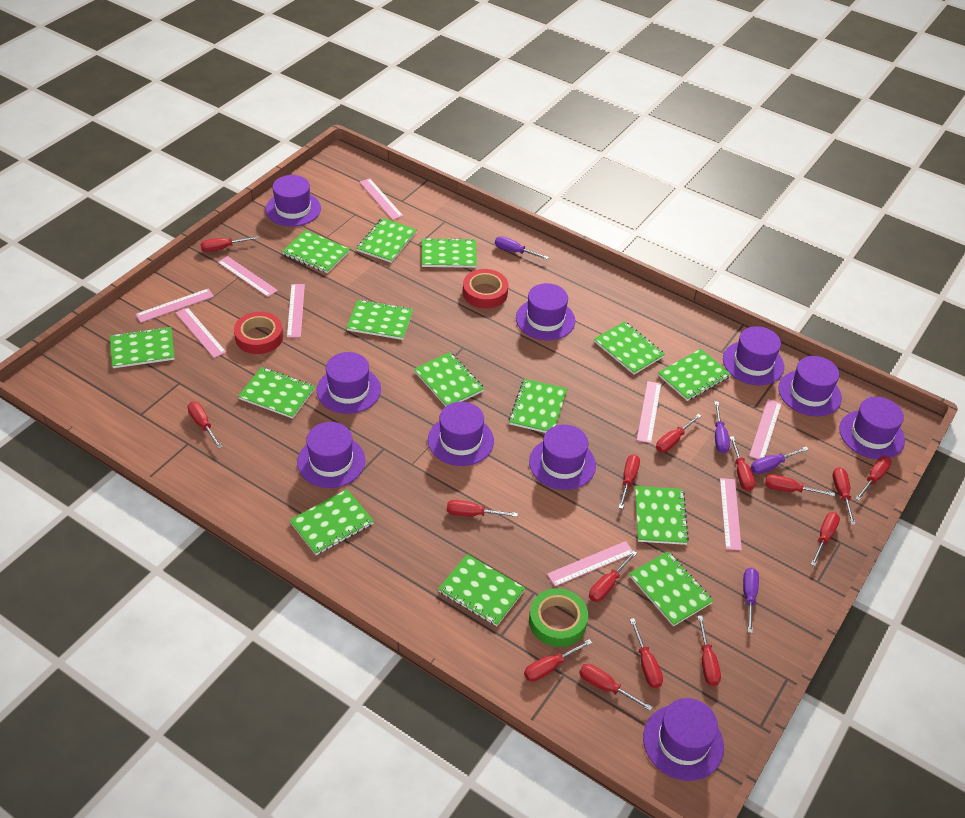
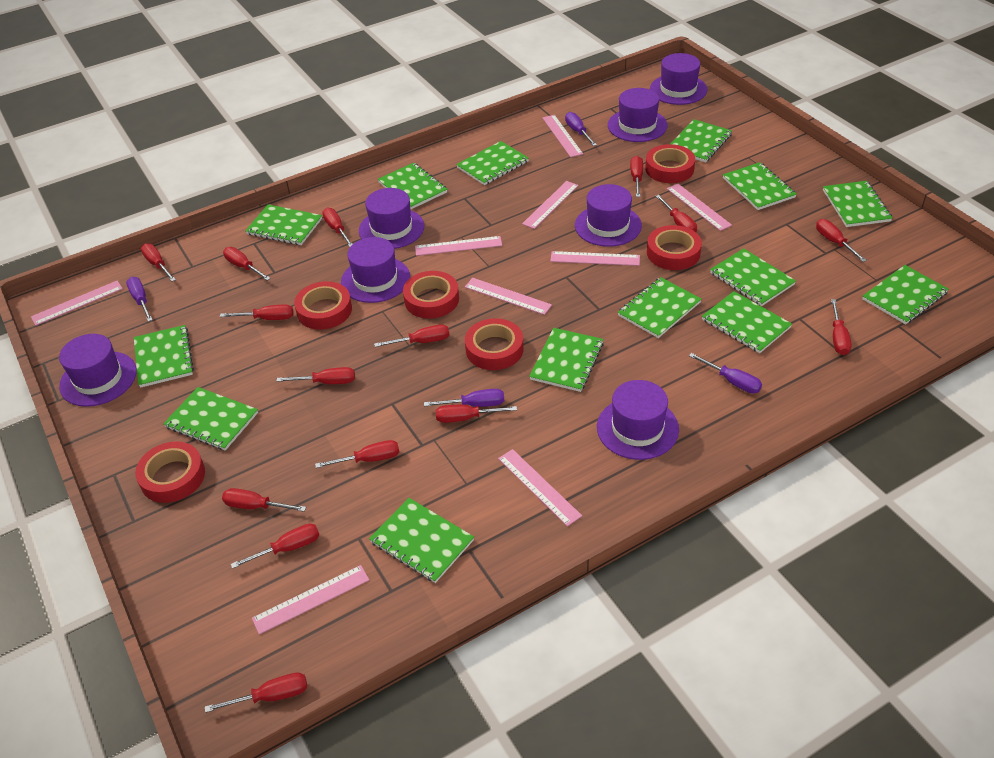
green tape: 1 -> 0
purple hat: 10 -> 7
red tape: 2 -> 6

